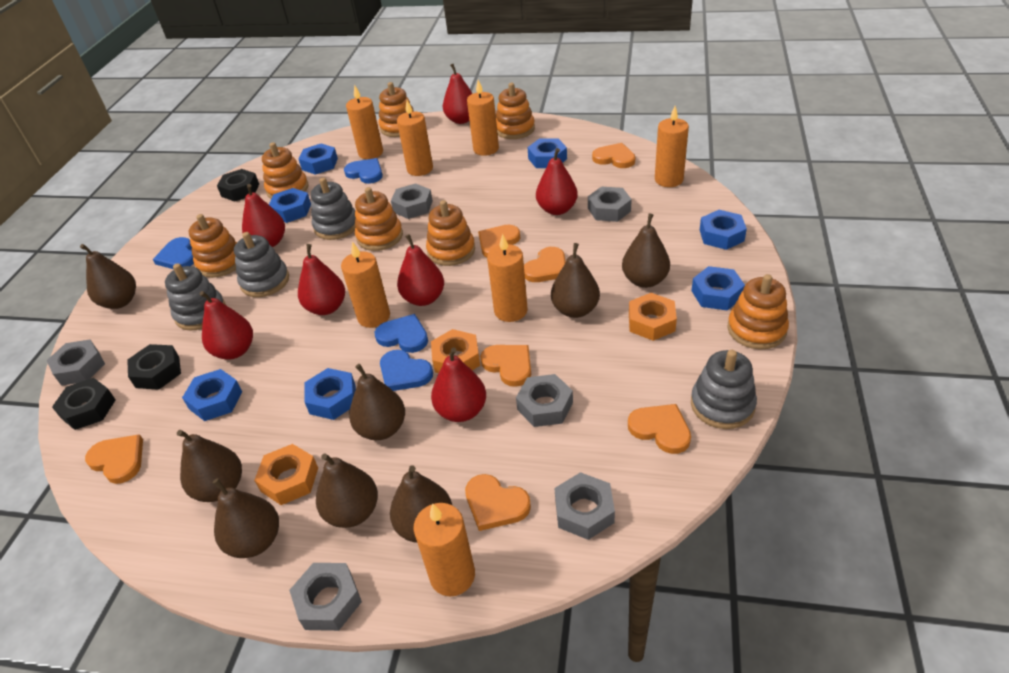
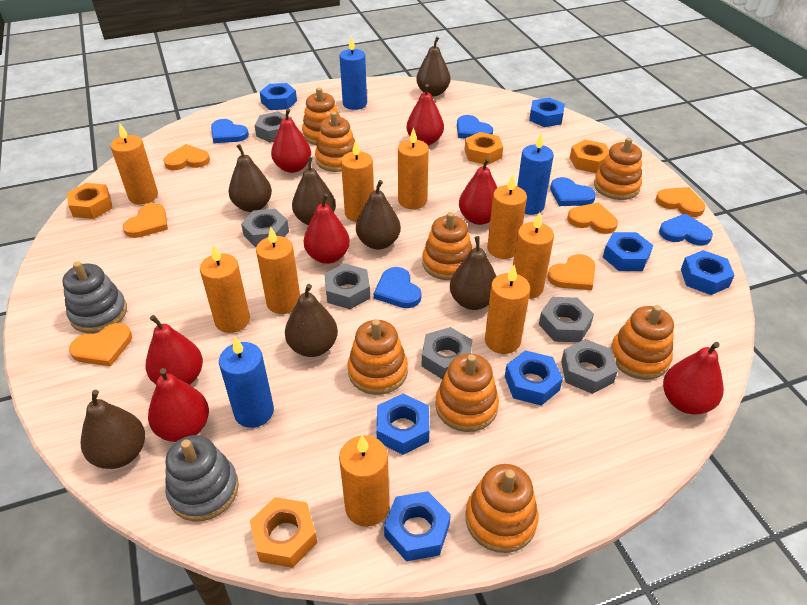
black nut: 3 -> 0
blue candle: 0 -> 3
blue heart: 4 -> 5
brown pear: 8 -> 7
grey stacking toy: 4 -> 2
orange candle: 7 -> 9
orange heart: 7 -> 6
orange nut: 3 -> 4
orange stacking toy: 7 -> 8

